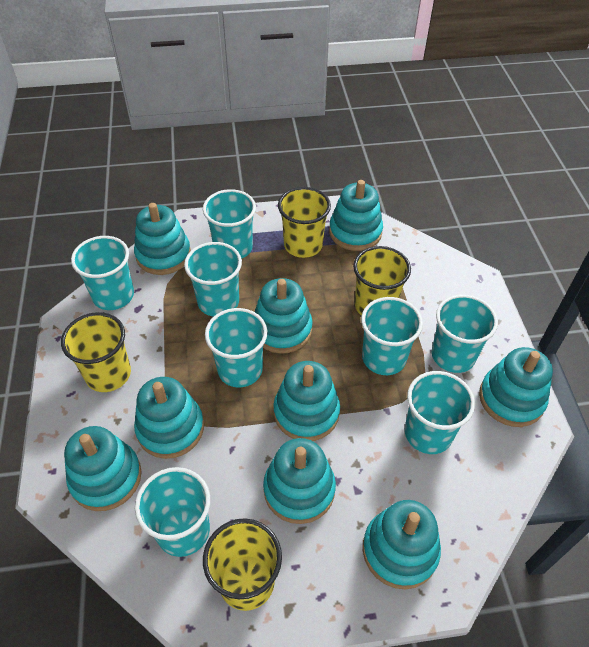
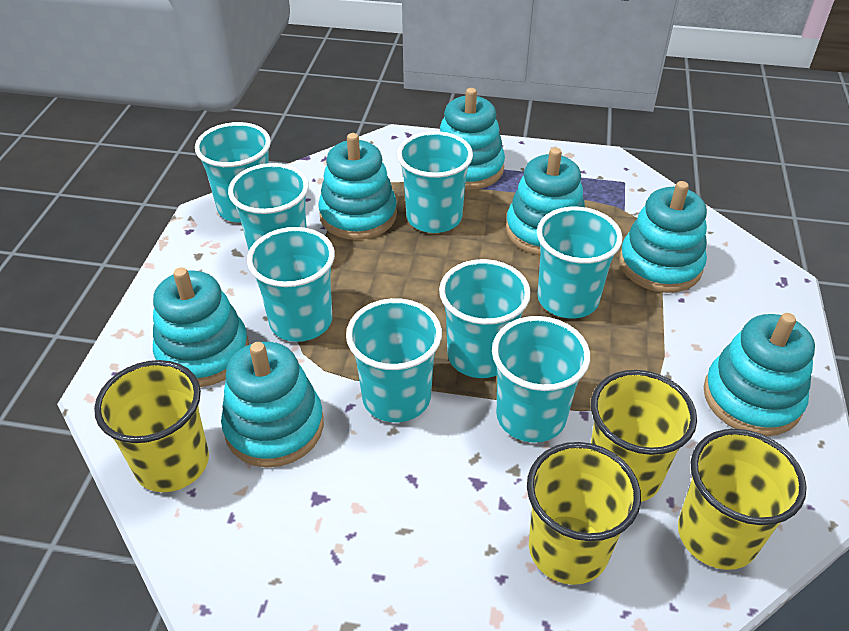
turquoise stacking toy: 9 -> 7

